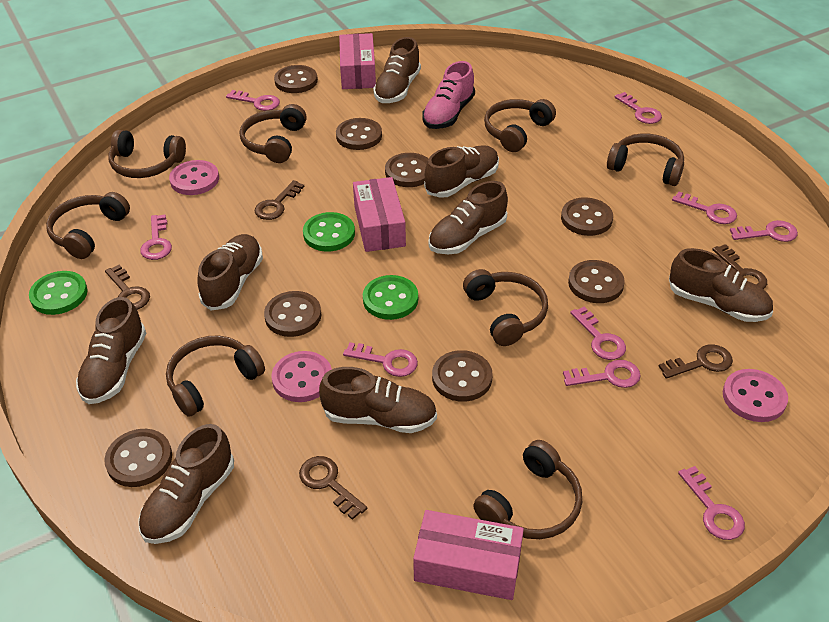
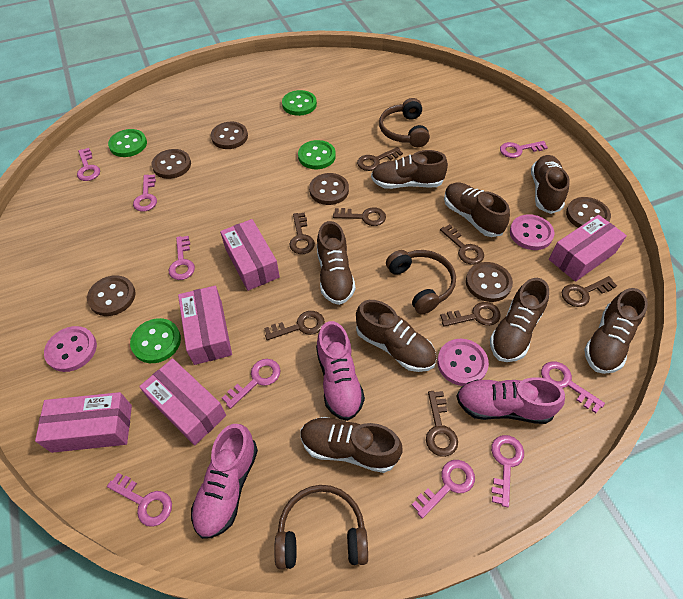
brown button: 8 -> 6
brown headphones: 8 -> 3
brown key: 5 -> 8
green button: 3 -> 4
pink box: 3 -> 5
pink shoe: 1 -> 3

